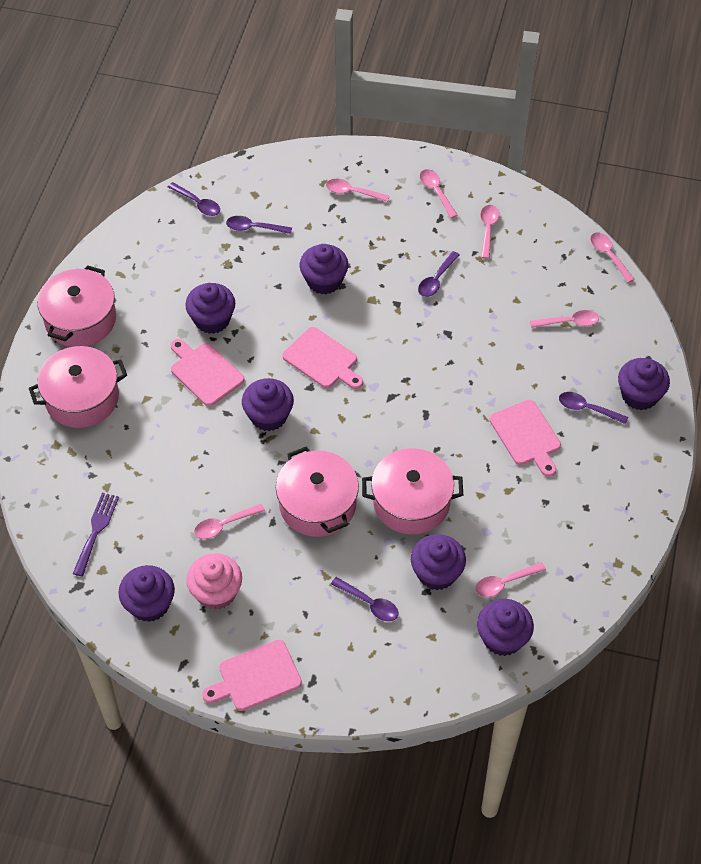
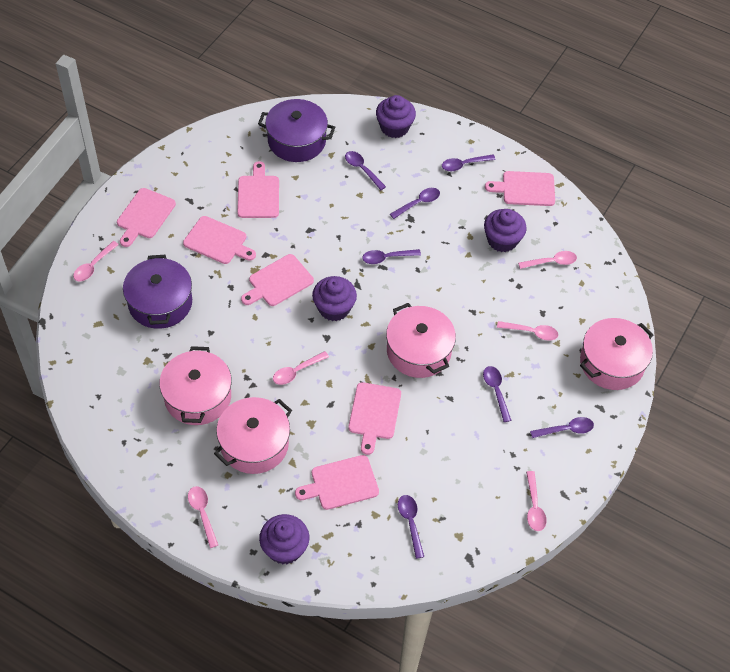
pink cupcake: 1 -> 0
pink cutting board: 4 -> 7
pink spoon: 7 -> 6
purple cupcake: 7 -> 4
purple fork: 1 -> 0
purple pot: 0 -> 2
purple spoon: 5 -> 7

